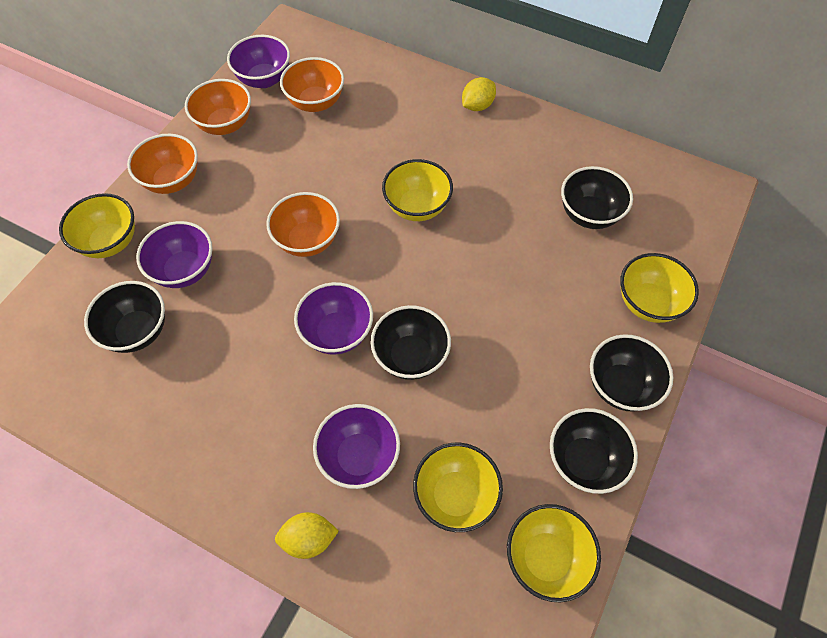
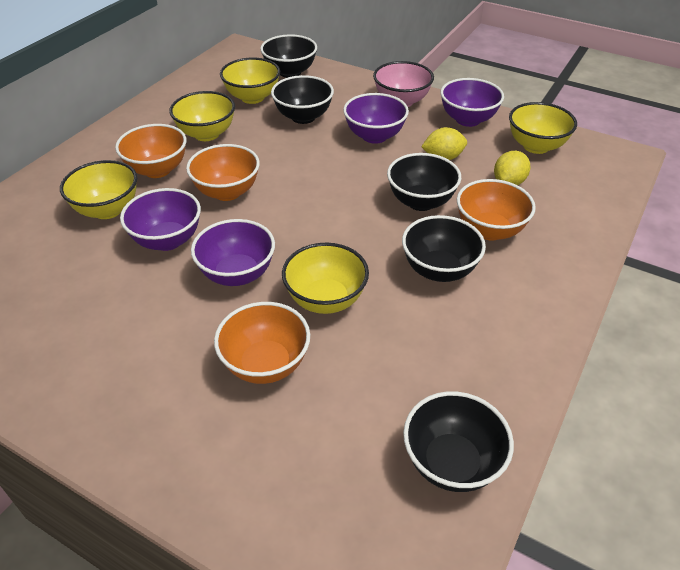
pink bowl: 0 -> 1

